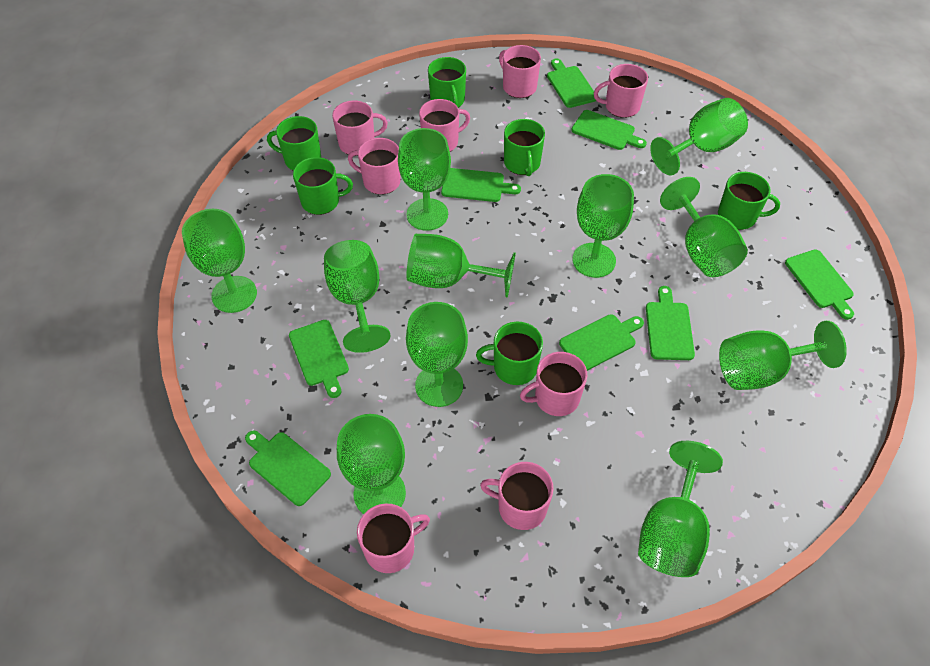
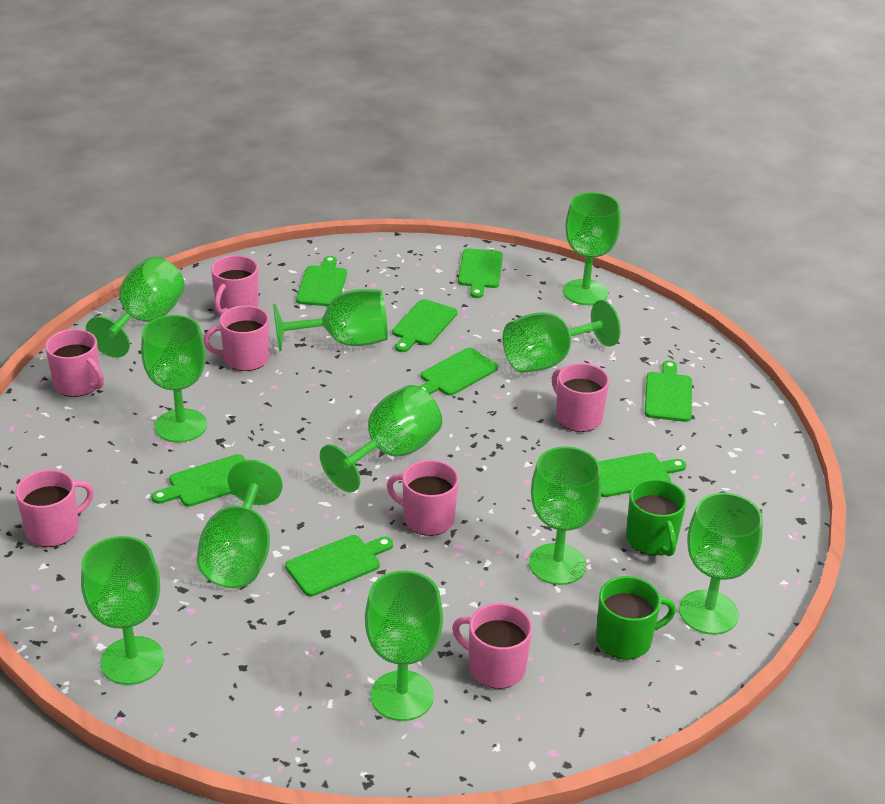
green mug: 6 -> 2
pink mug: 8 -> 7

